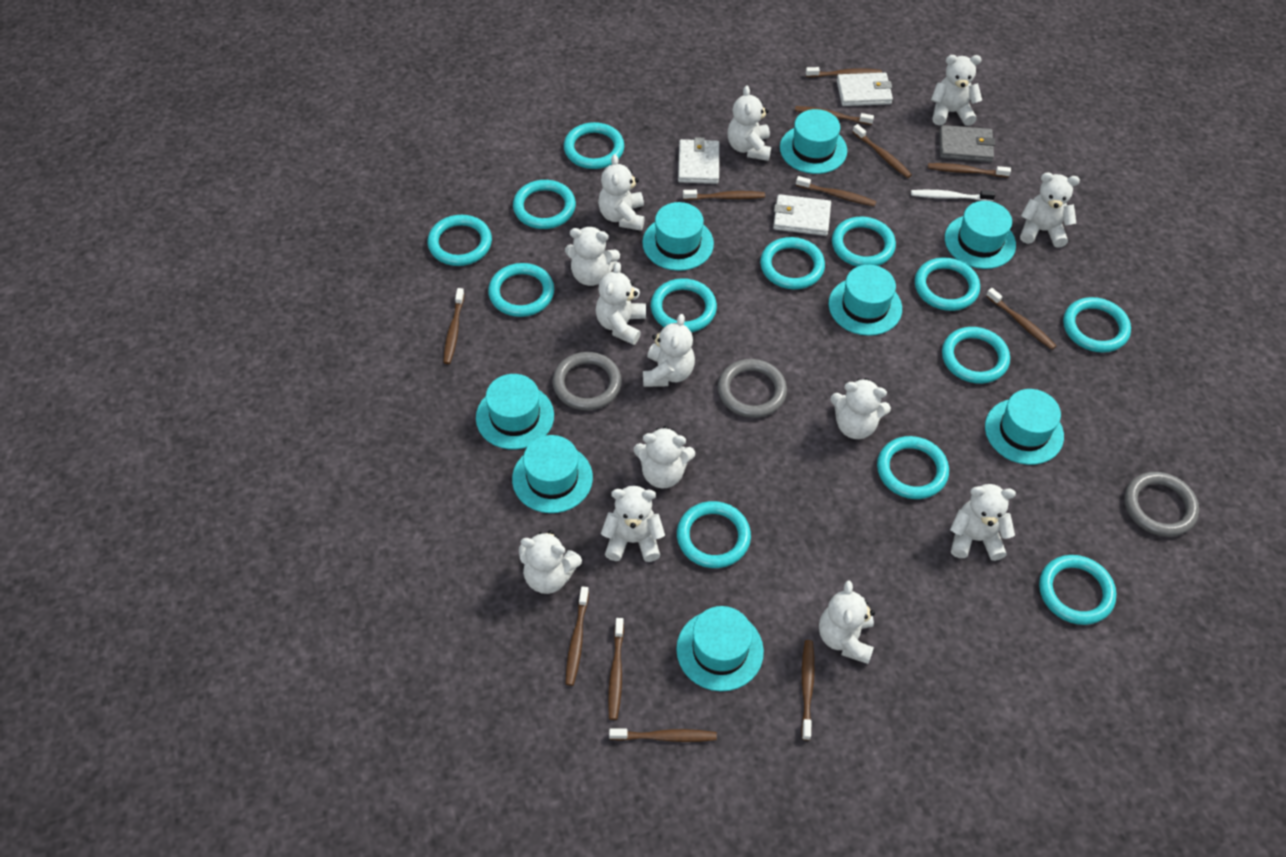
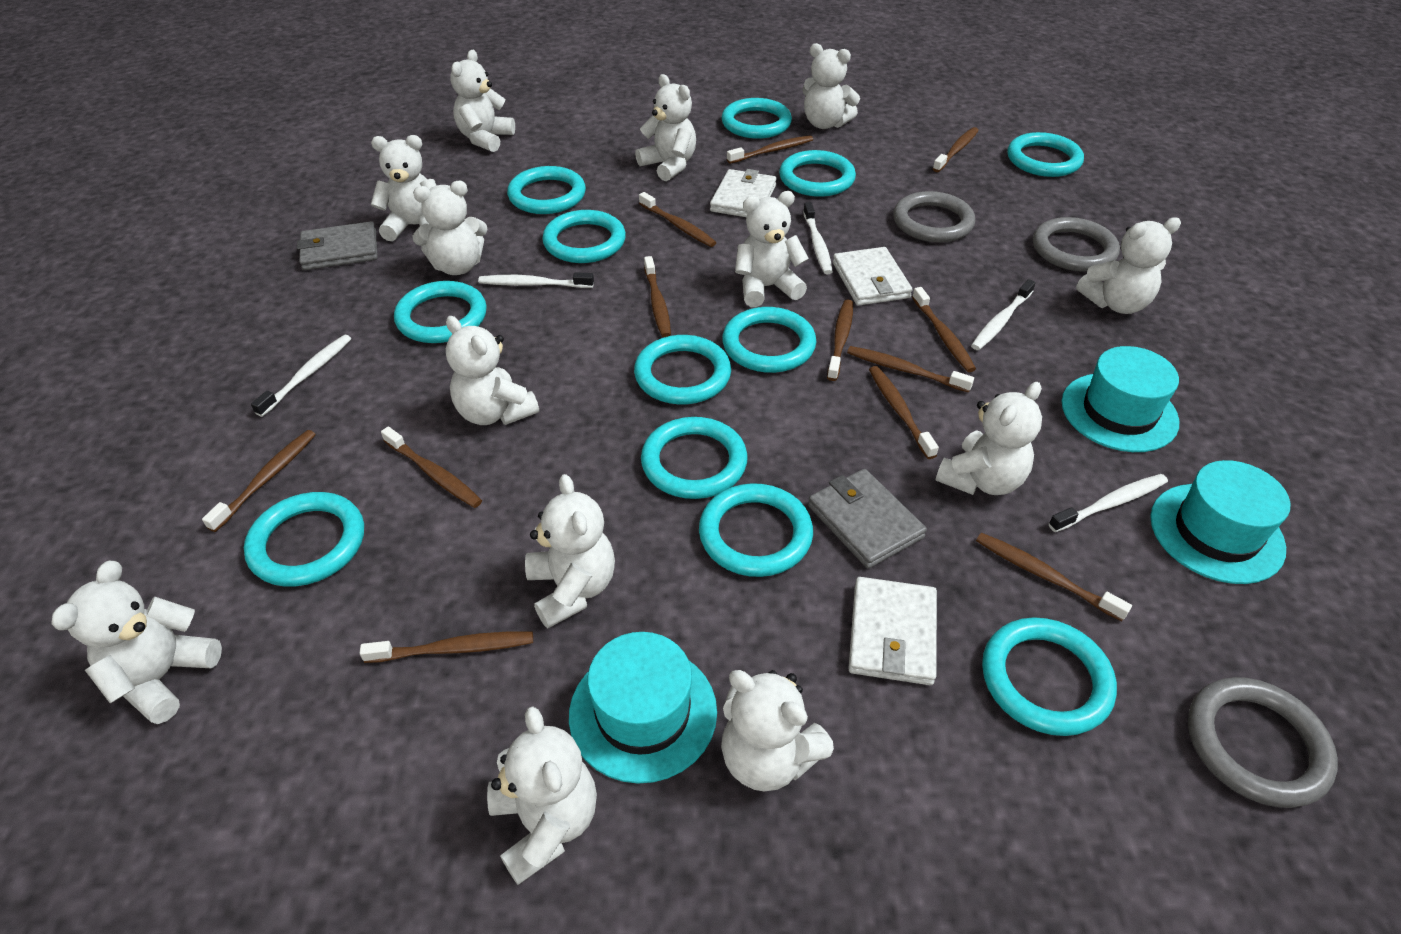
grey wallet: 1 -> 2
turquoise hat: 8 -> 3
turquoise ring: 13 -> 12
white toothbrush: 1 -> 5

